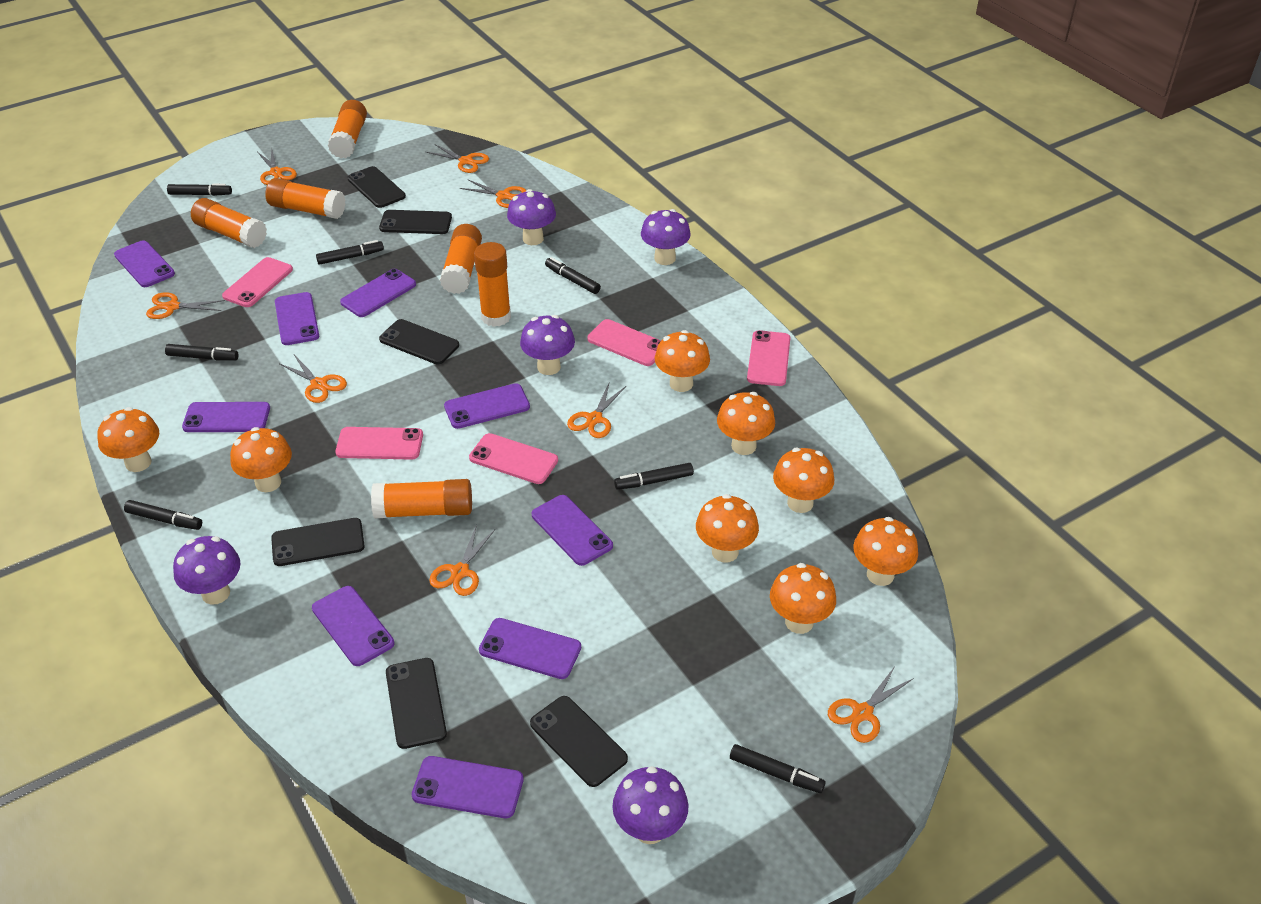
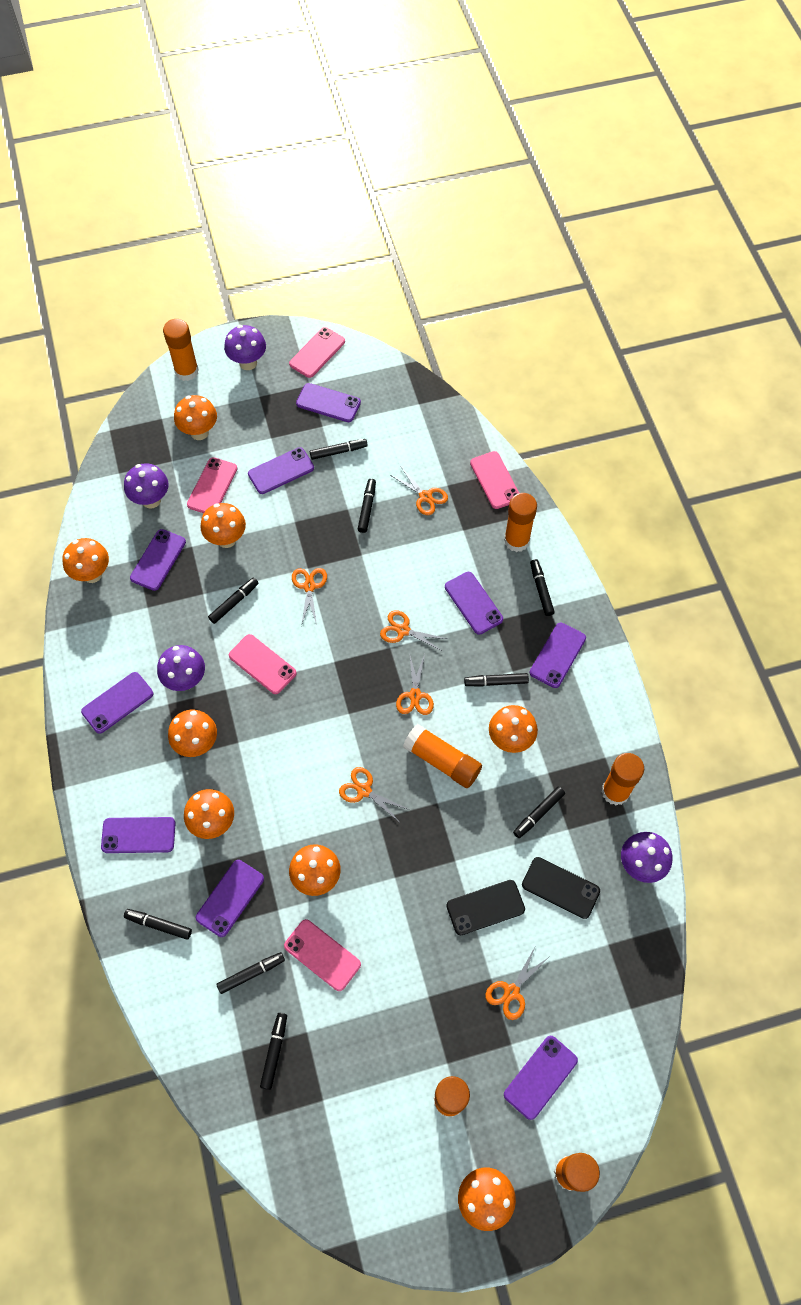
black marker: 7 -> 9
black phone: 6 -> 2
orange scissors: 8 -> 6
purple mushroom: 5 -> 4

